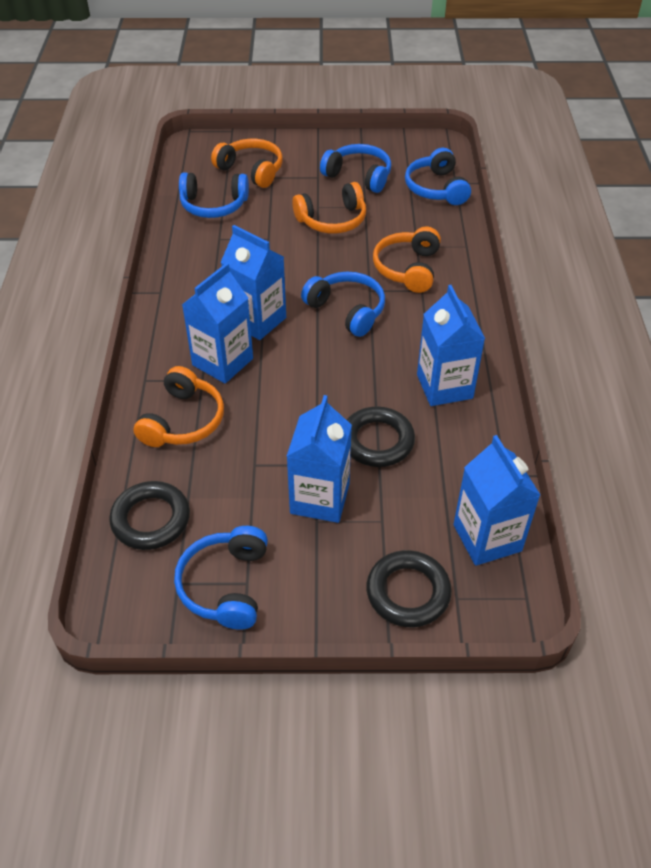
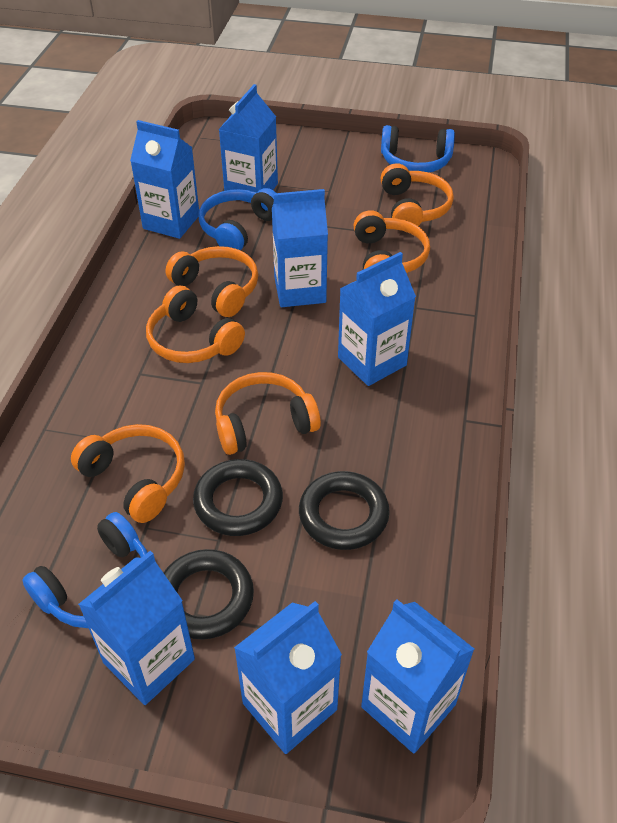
blue carton: 5 -> 7
blue headphones: 5 -> 3
orange headphones: 4 -> 6

